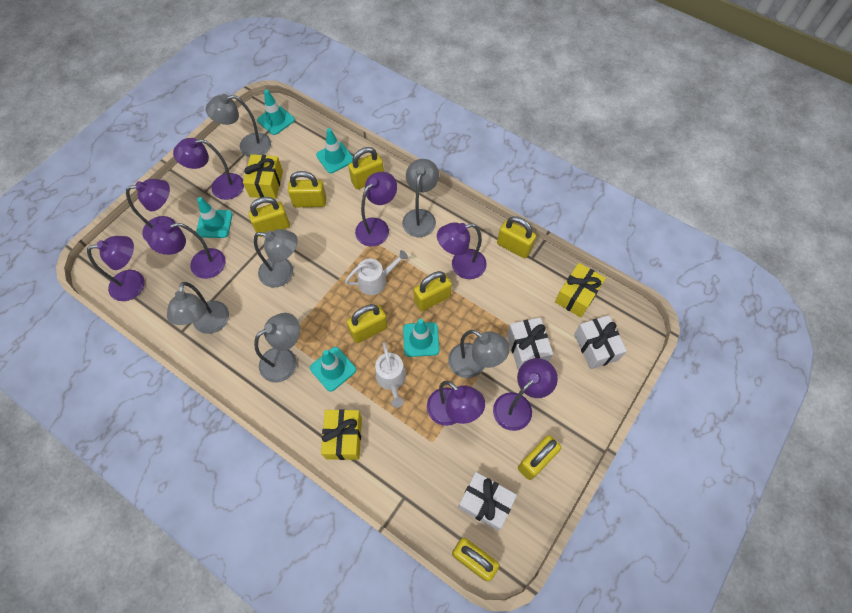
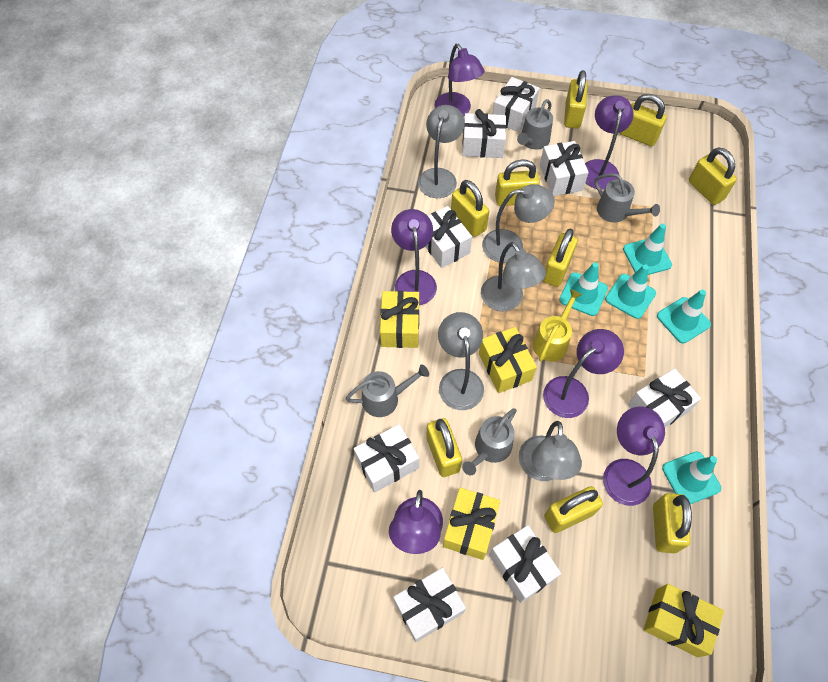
grey lamp: 6 -> 5
grey watering can: 0 -> 4
purple lamp: 8 -> 6
white gift: 3 -> 8
white watering can: 2 -> 0
yellow gift: 3 -> 4
yellow padlock: 8 -> 9
yellow watering can: 0 -> 1

